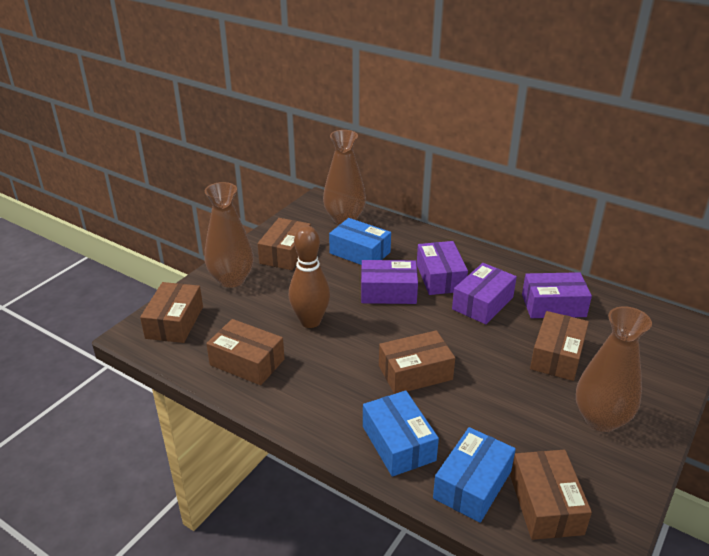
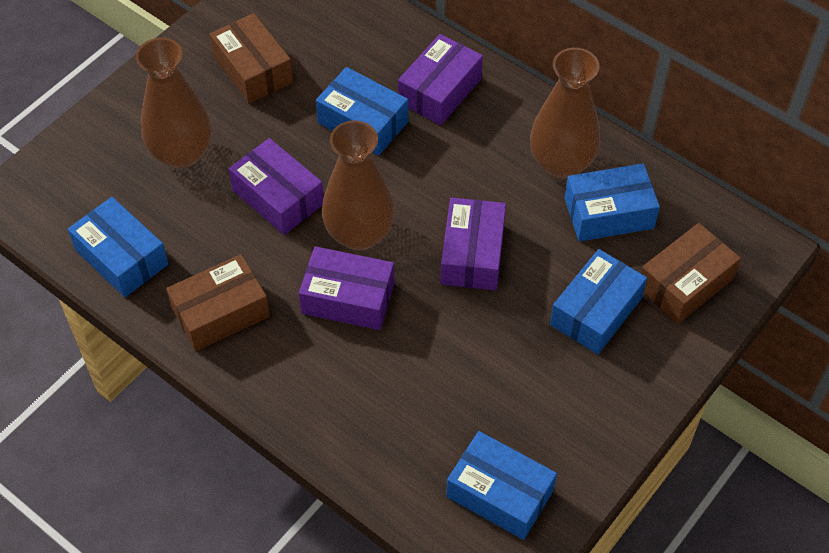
blue box: 3 -> 5
brown bowling pin: 1 -> 0
brown box: 6 -> 3

